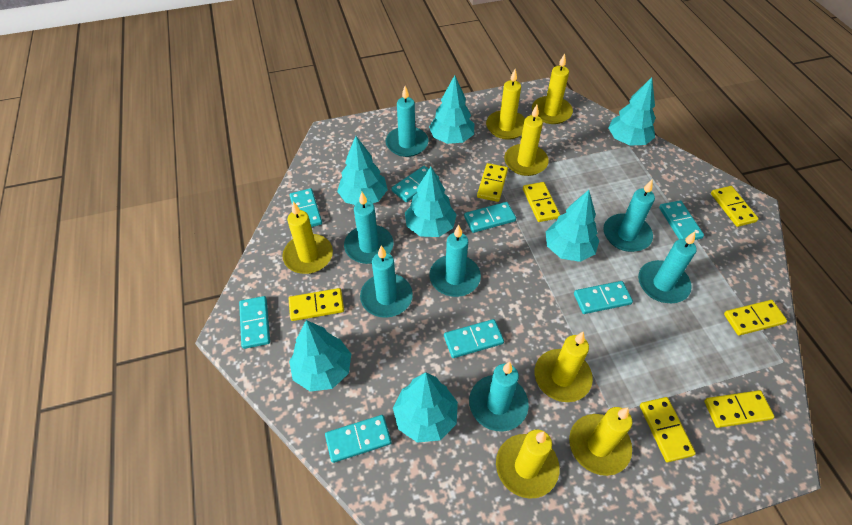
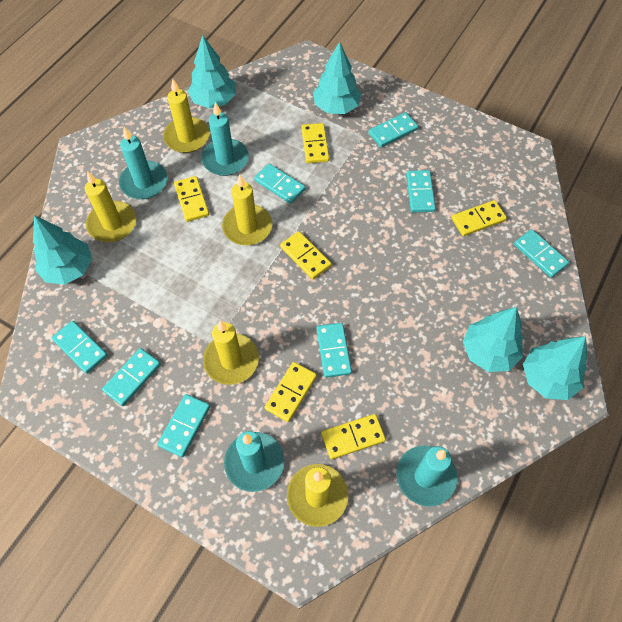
turquoise candle: 7 -> 4
turquoise tree: 7 -> 5
yellow candle: 7 -> 5
yellow domino: 7 -> 6

